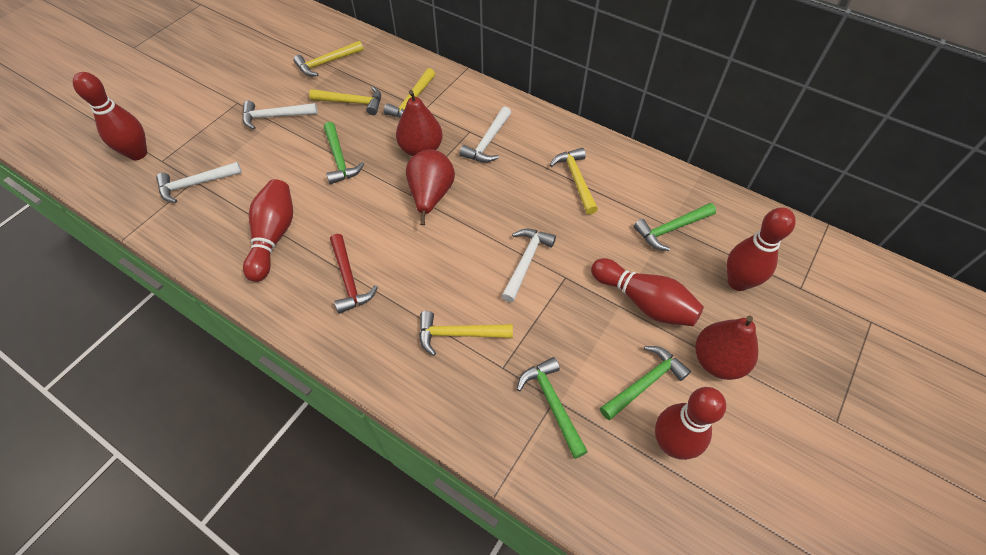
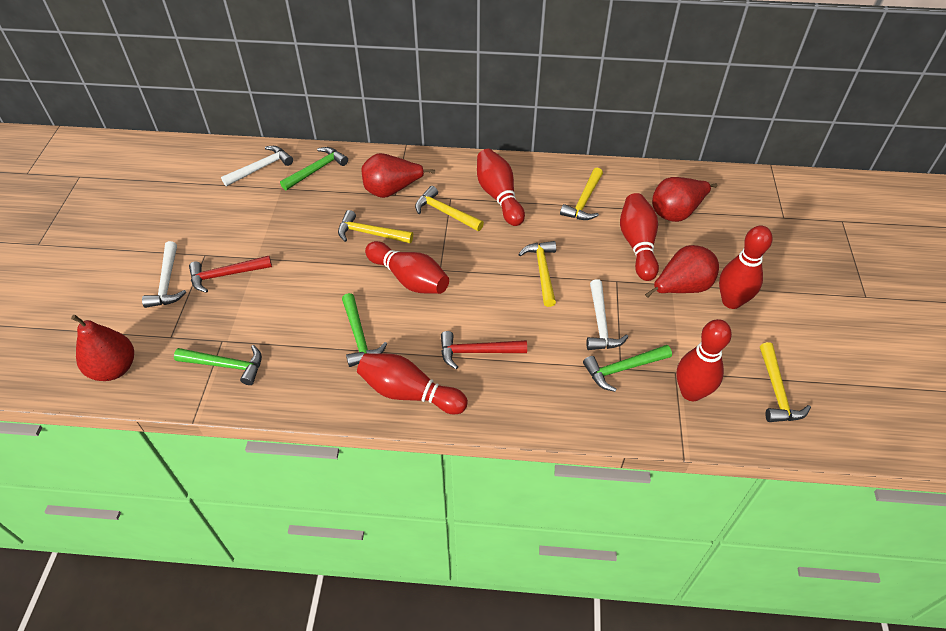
red bowling pin: 5 -> 6
red hammer: 1 -> 2
red pear: 3 -> 4
white hammer: 4 -> 3

